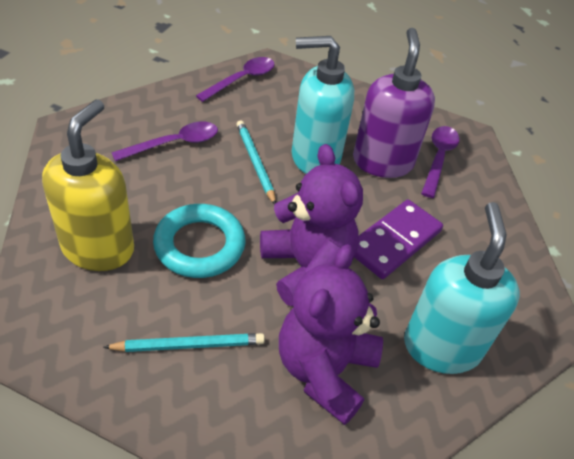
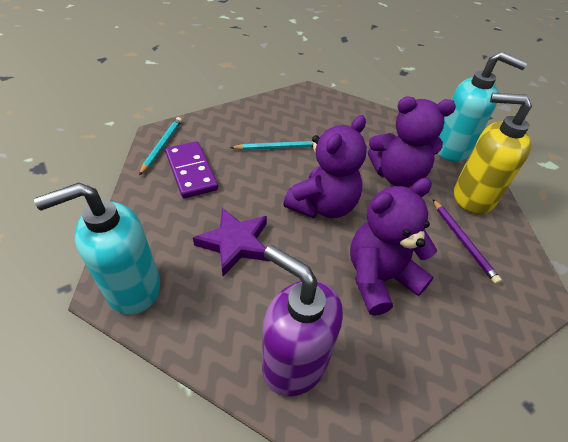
purple pencil: 0 -> 1
purple spoon: 3 -> 0
purple star: 0 -> 1
purple teddy bear: 2 -> 3
turquoise ring: 1 -> 0

